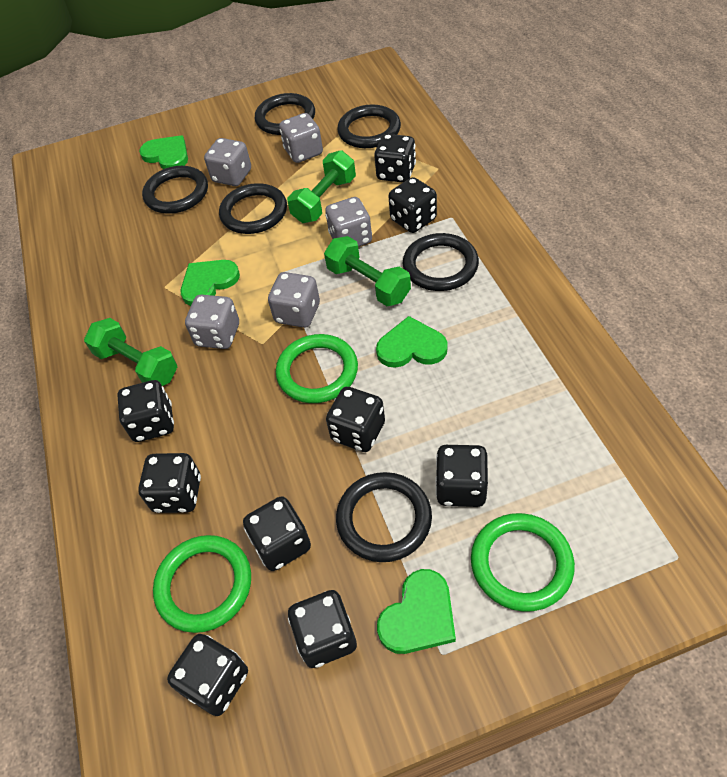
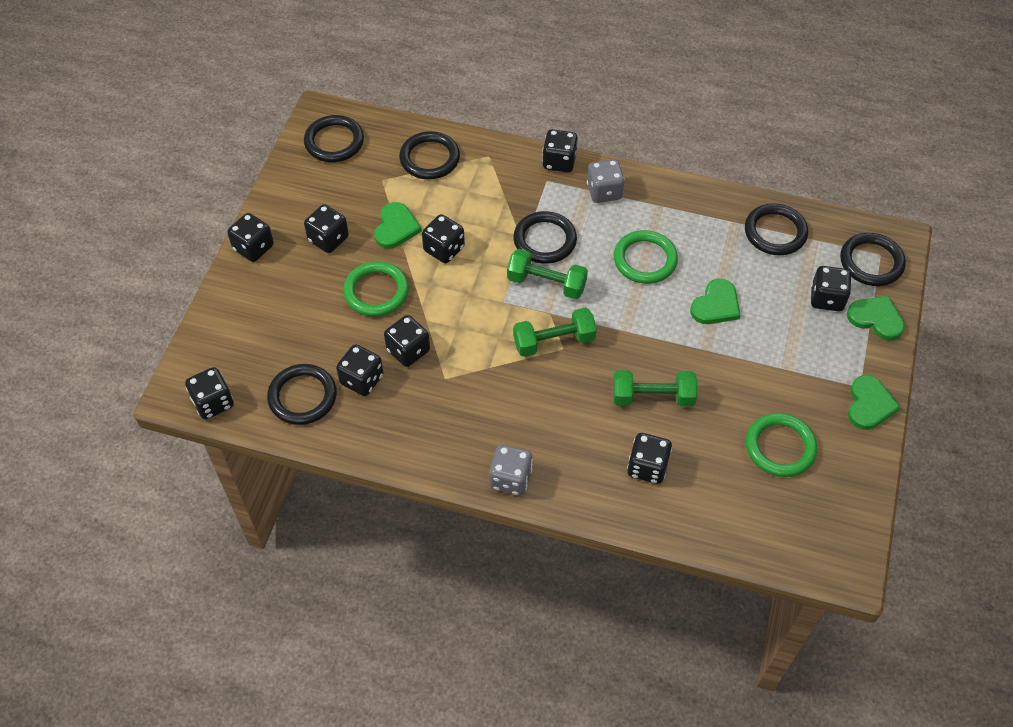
grey dice: 5 -> 2

